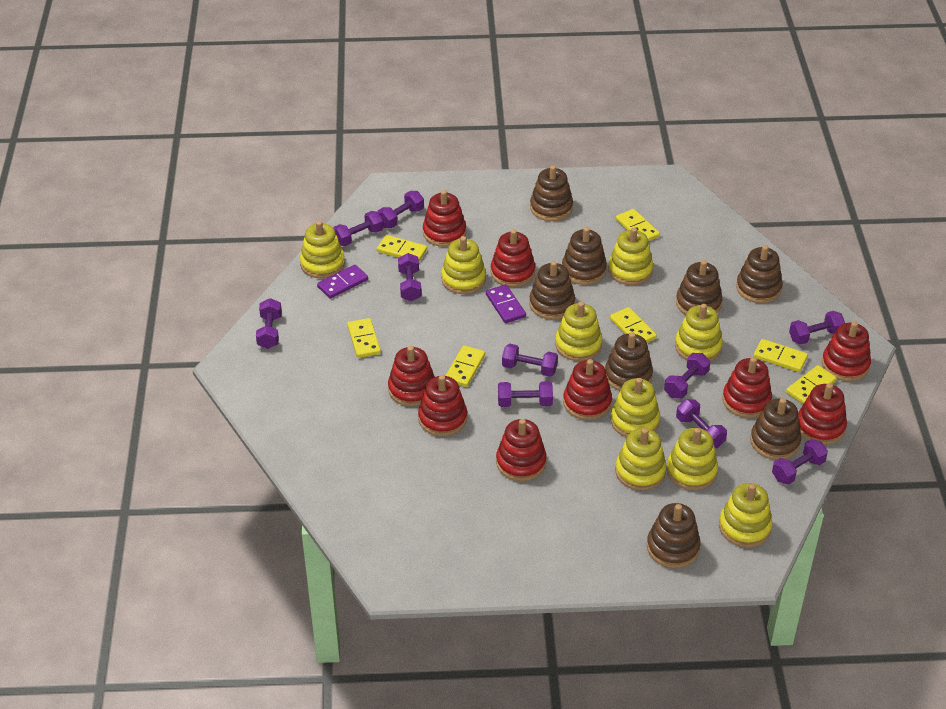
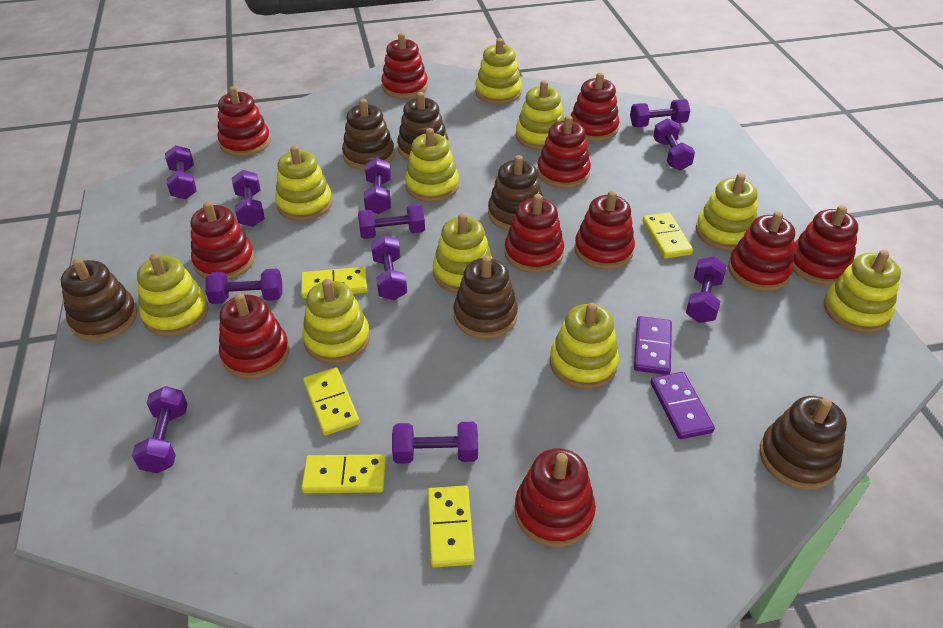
brown stacking toy: 8 -> 6
purple dumbbell: 10 -> 11
red stacking toy: 9 -> 11
yellow domino: 7 -> 5
yellow stacking toy: 9 -> 10

